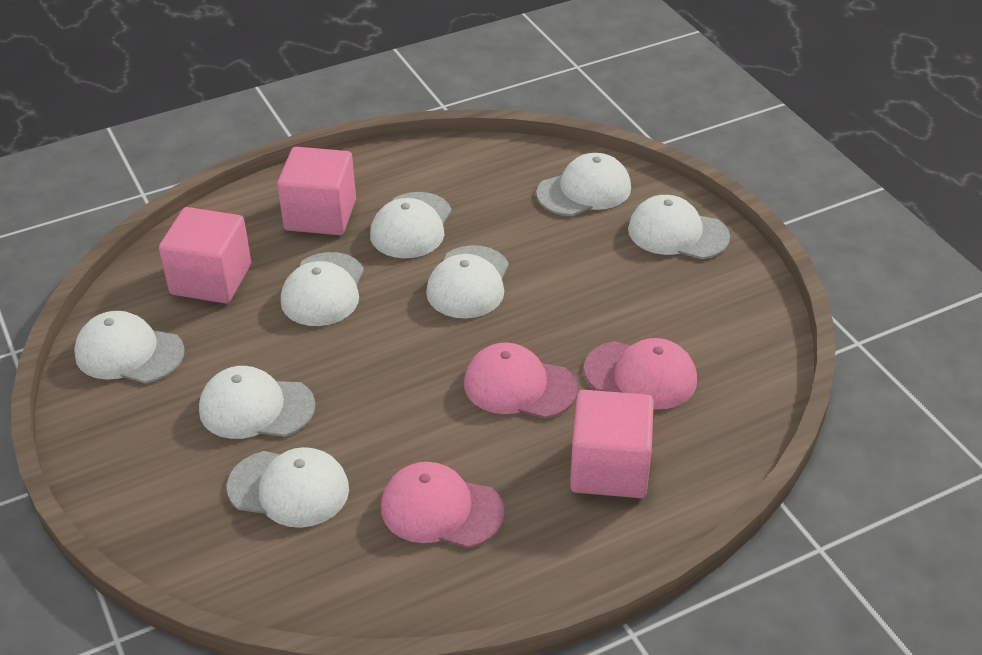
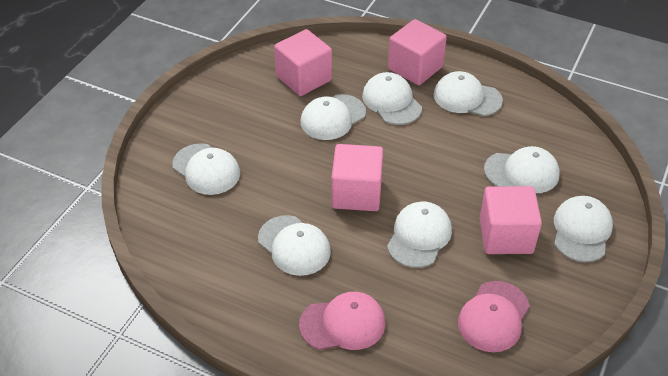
pink cap: 3 -> 2
pink cube: 3 -> 4

